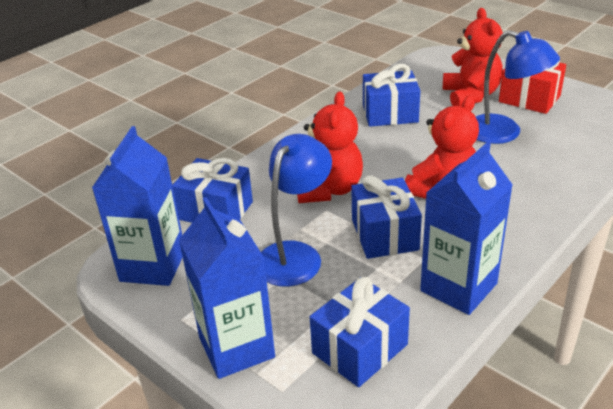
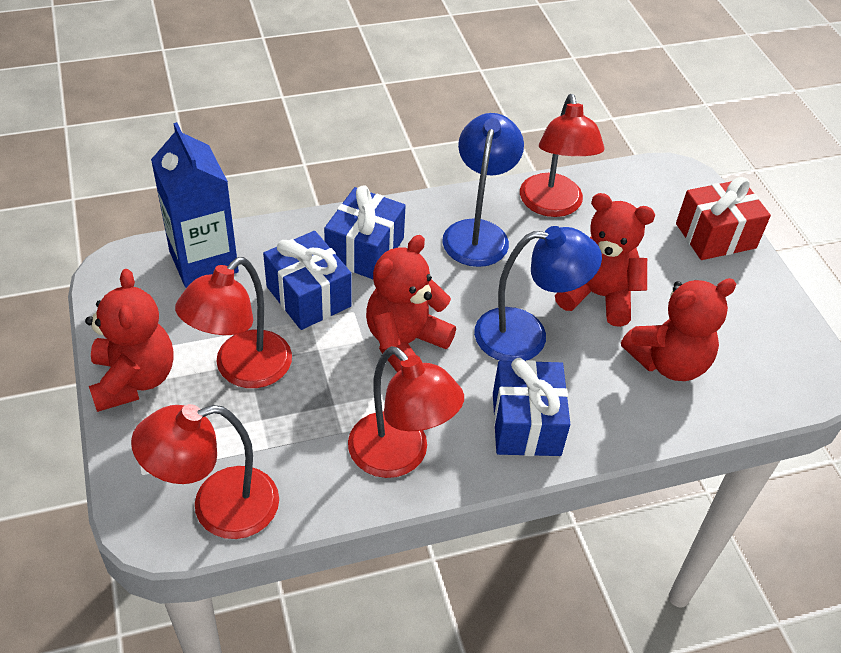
blue carton: 3 -> 1
blue gift: 4 -> 3
red lamp: 0 -> 4
red teddy bear: 3 -> 4

